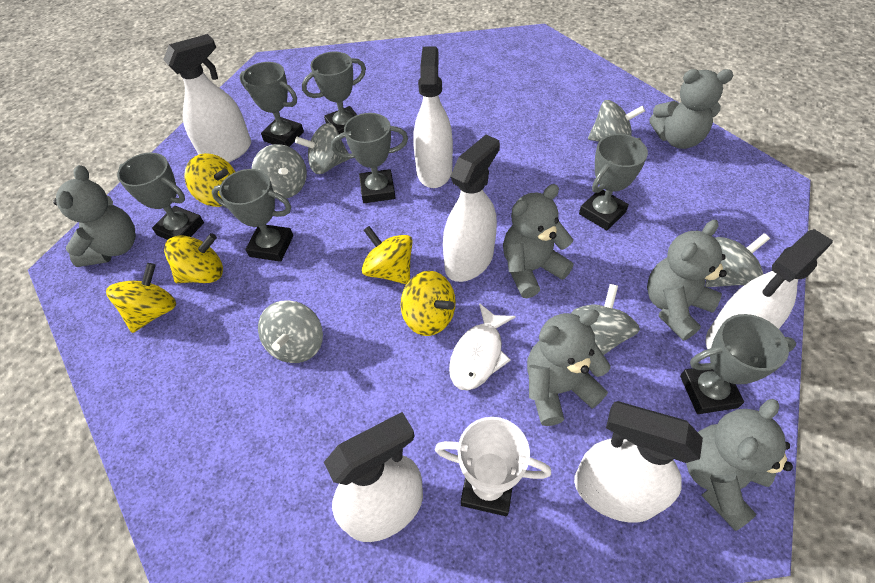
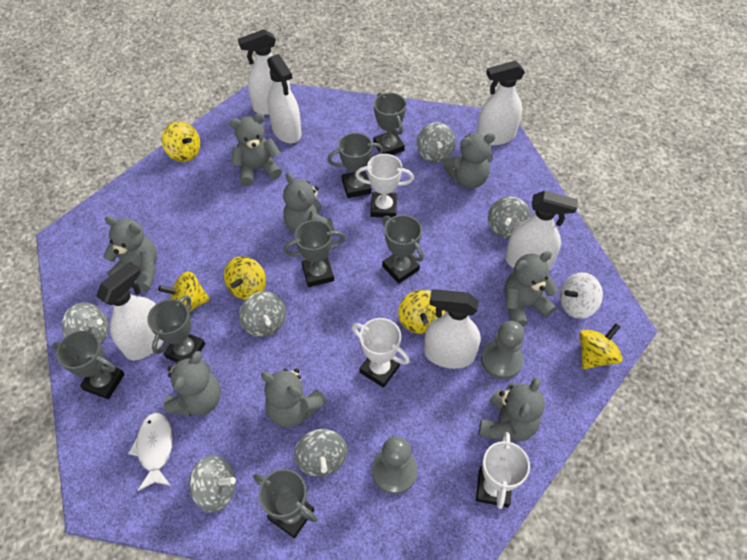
grey pawn: 0 -> 2
grey teddy bear: 6 -> 8
white spinning top: 0 -> 1
white trophy: 1 -> 3

